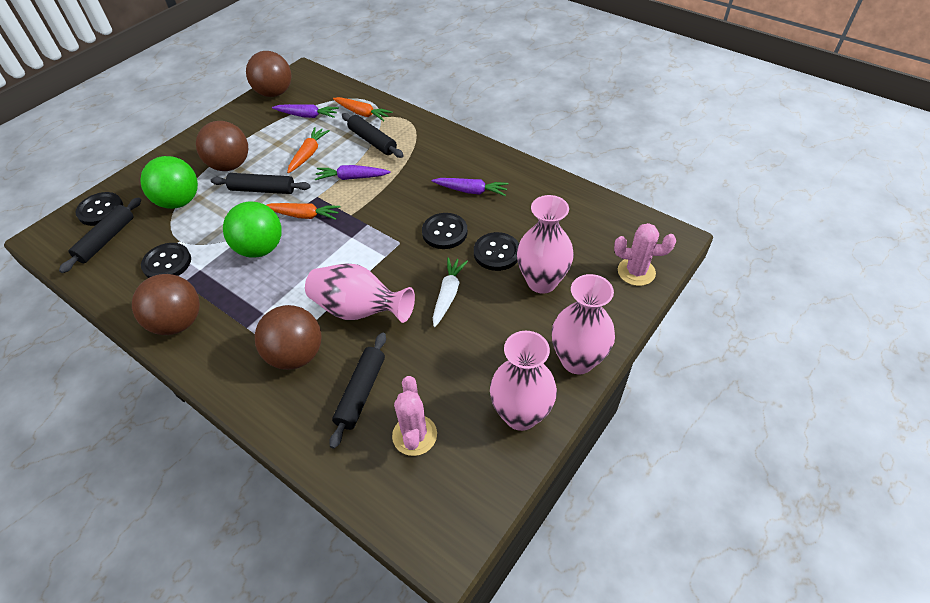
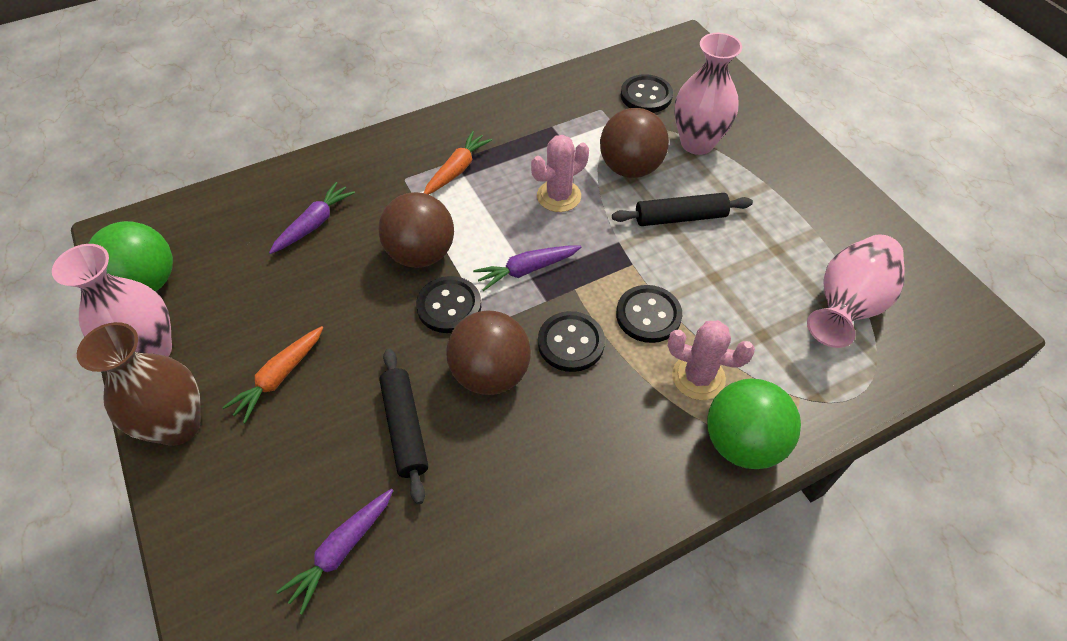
black rolling pin: 4 -> 2
brown ball: 4 -> 3
brown vase: 0 -> 1
orange carrot: 3 -> 2
pink vase: 4 -> 3
white carrot: 1 -> 0

